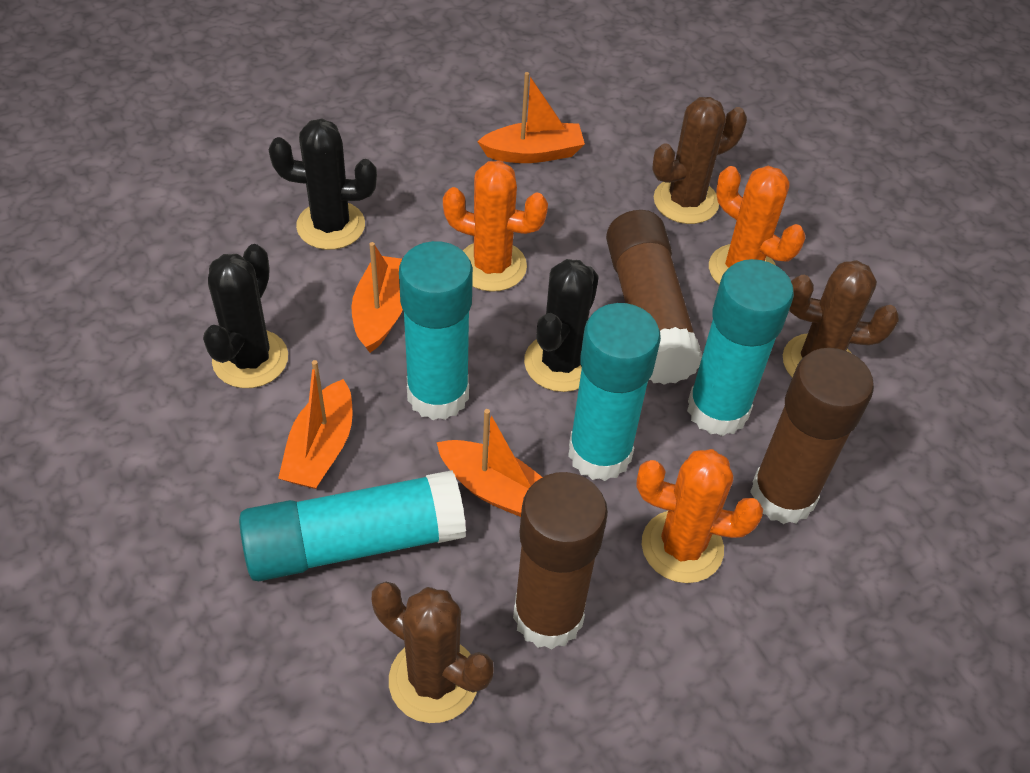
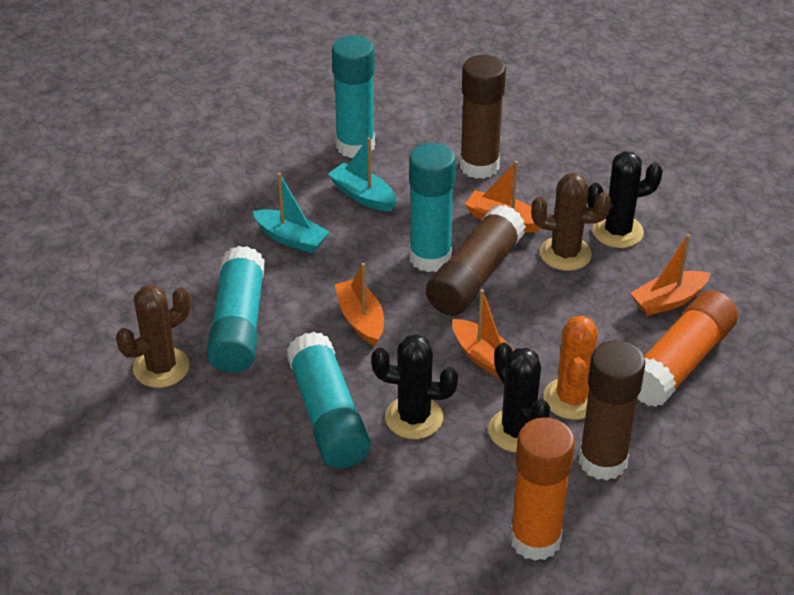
brown cactus: 3 -> 2
orange cactus: 3 -> 1
orange glue stick: 0 -> 2
turquoise boat: 0 -> 2

